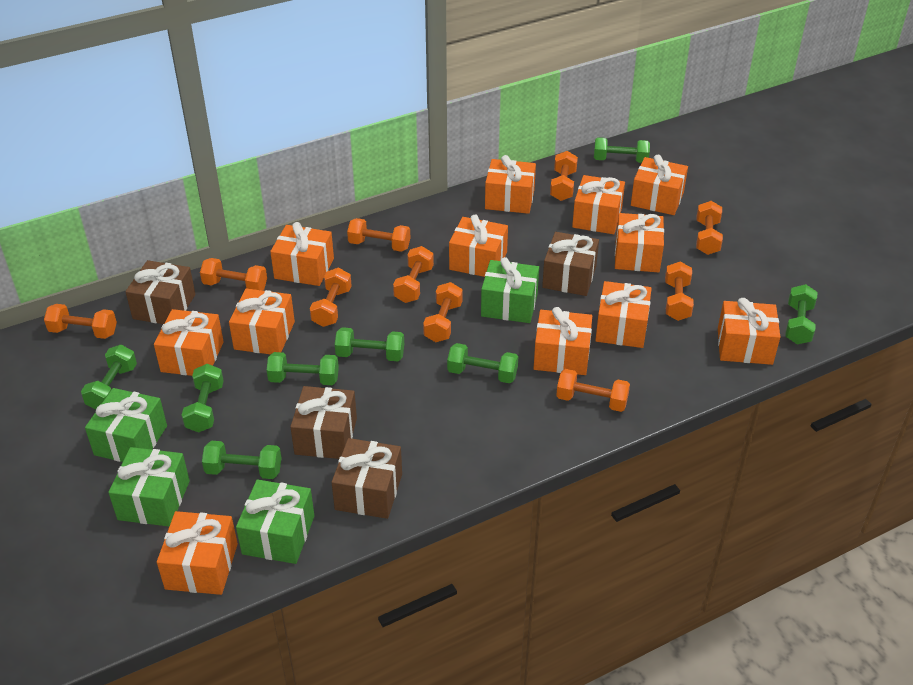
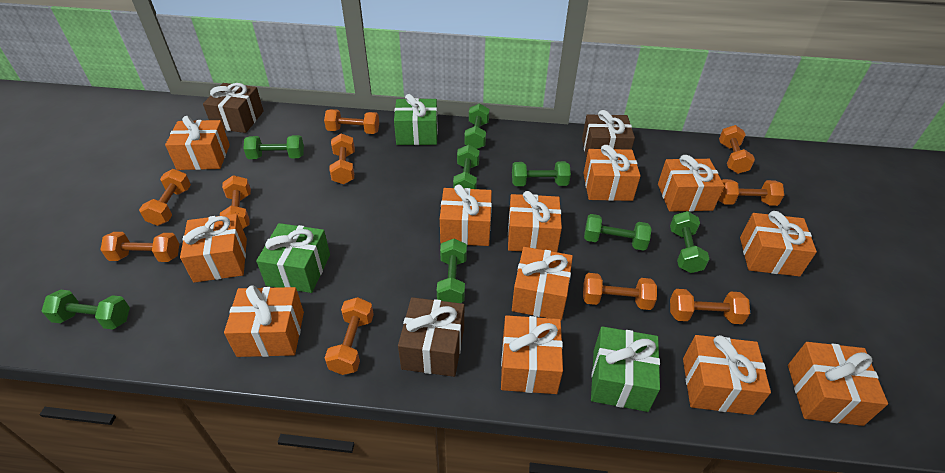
brown gift: 4 -> 3
green gift: 4 -> 3

